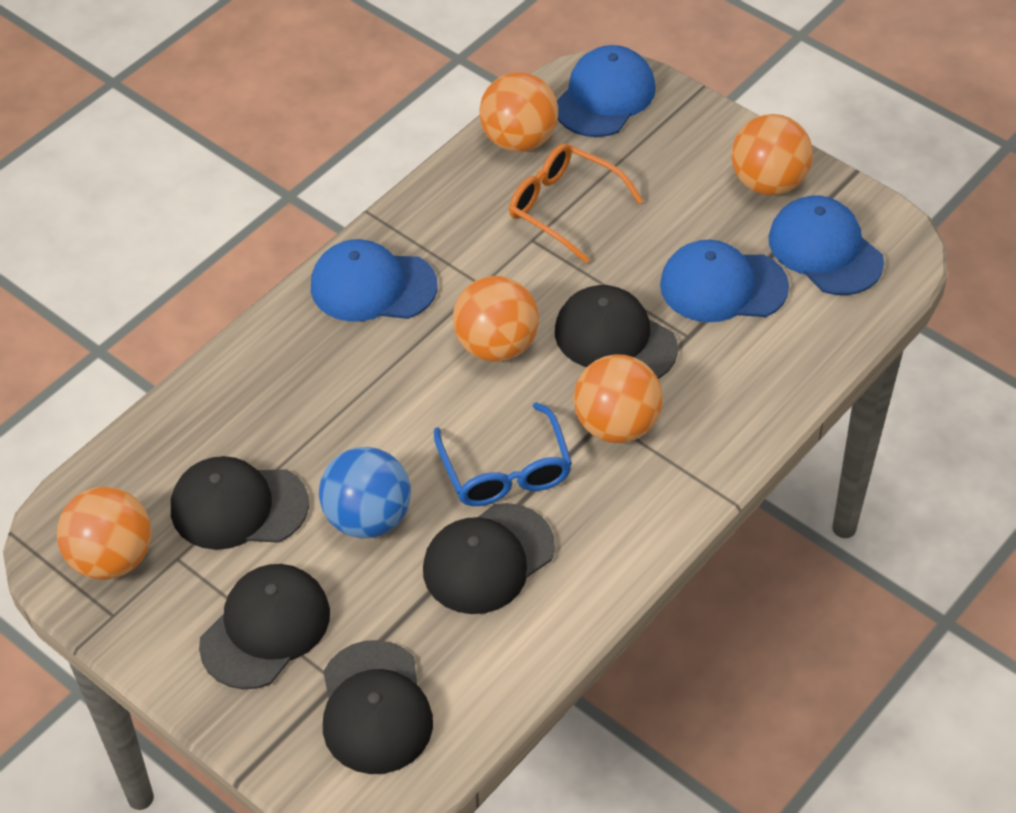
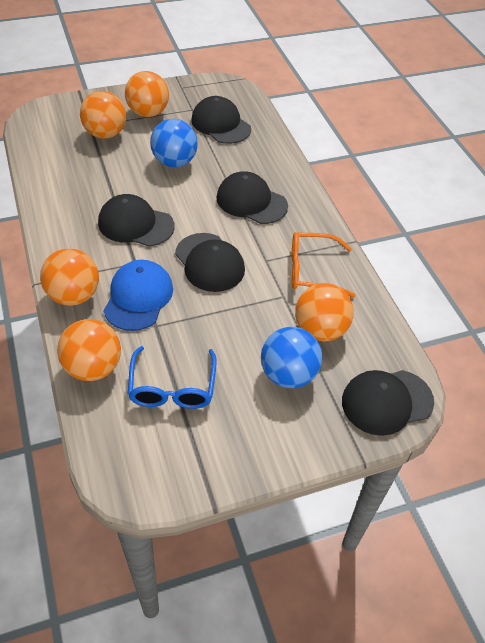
blue ball: 1 -> 2
blue cap: 4 -> 1

